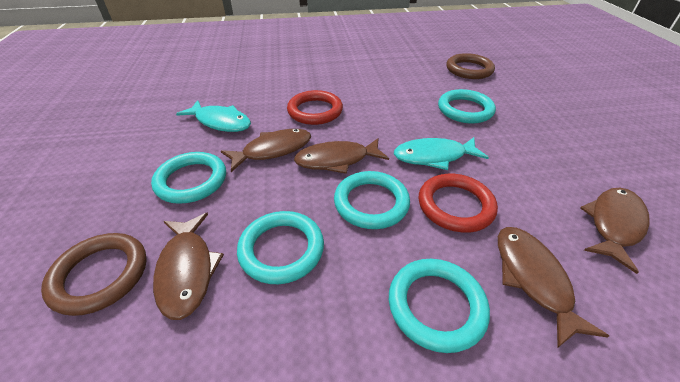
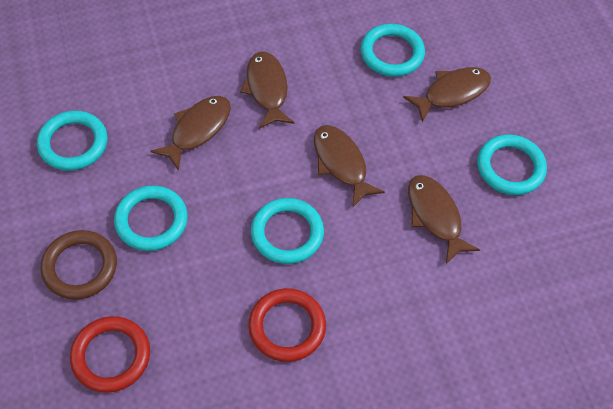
brown ring: 2 -> 1
turquoise fish: 2 -> 0

